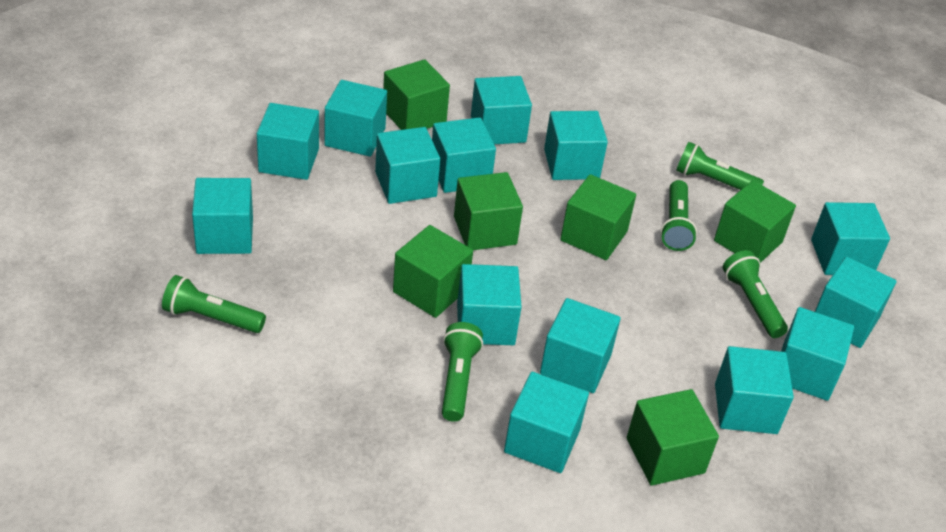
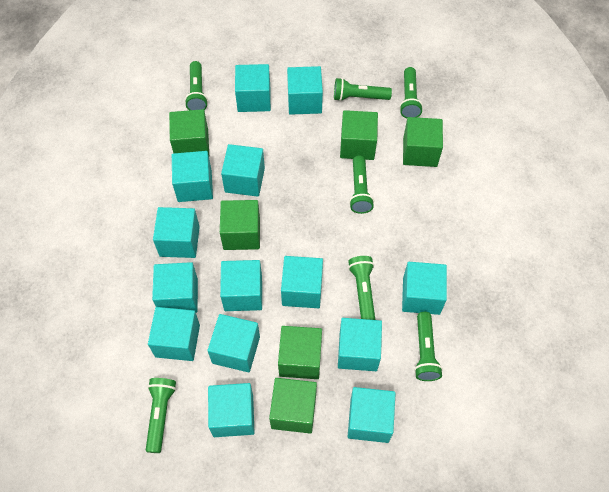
green flashlight: 5 -> 7

